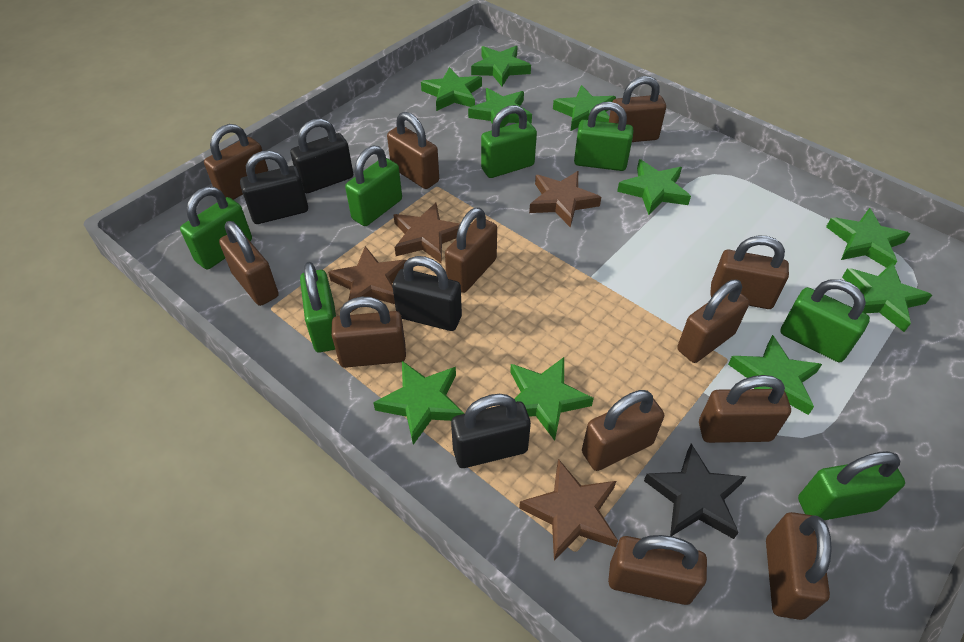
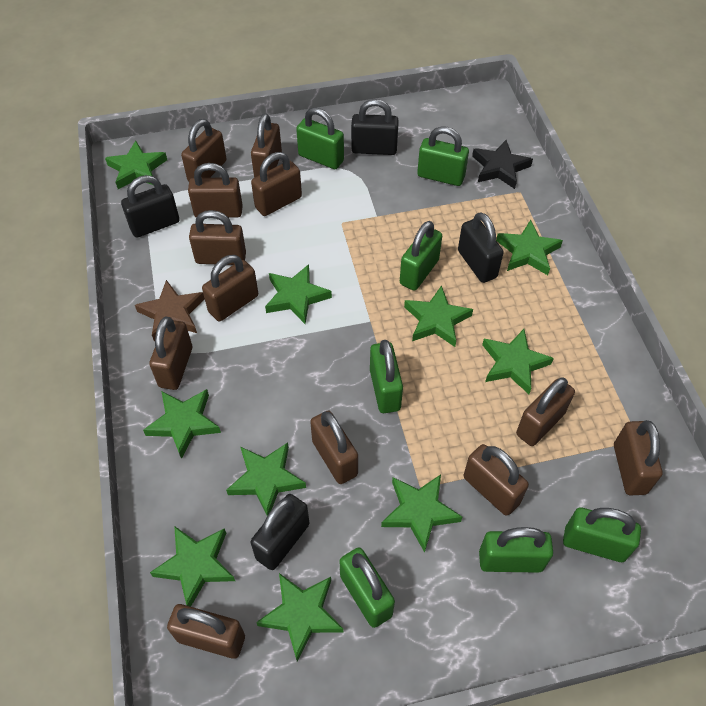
brown star: 4 -> 1

